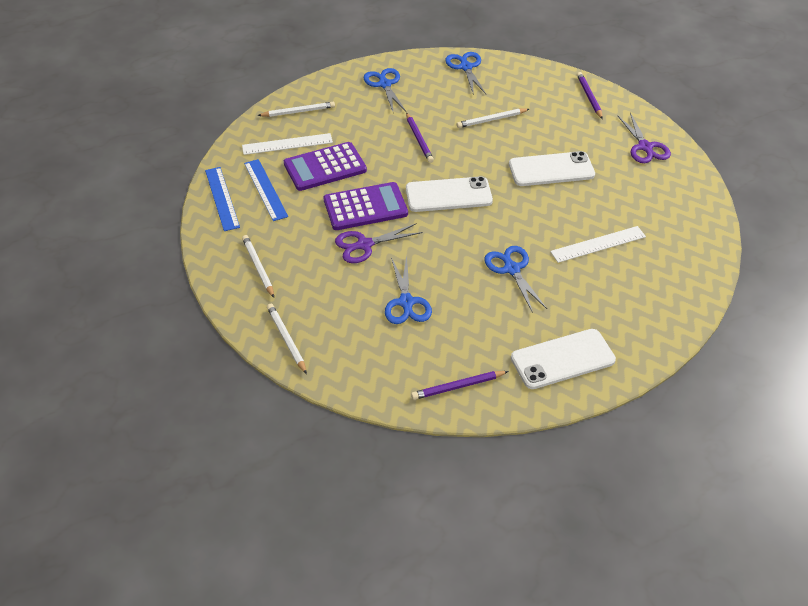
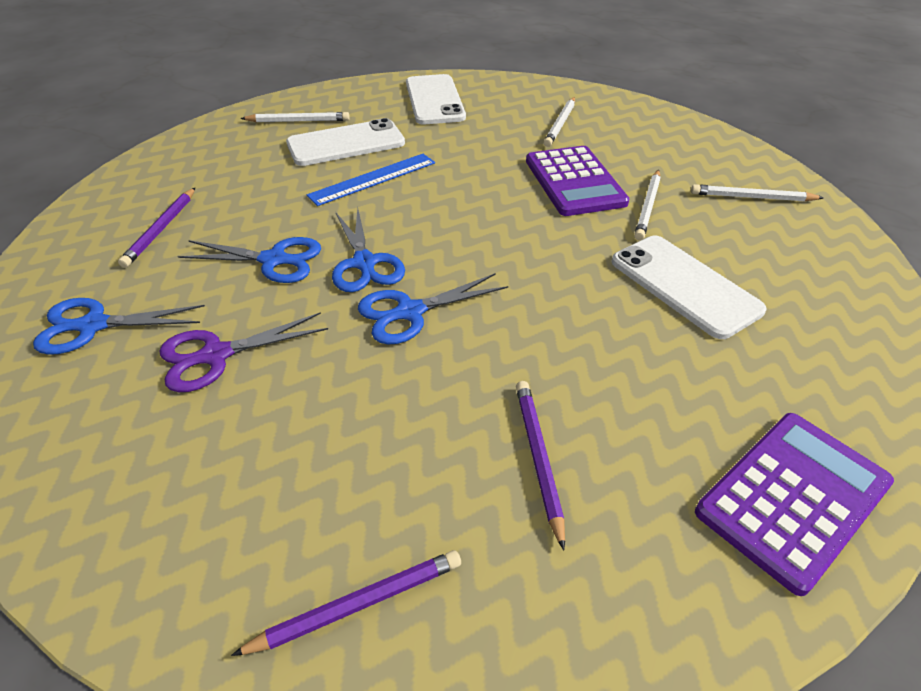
blue ruler: 2 -> 1
purple scissors: 2 -> 1
white ruler: 2 -> 0

